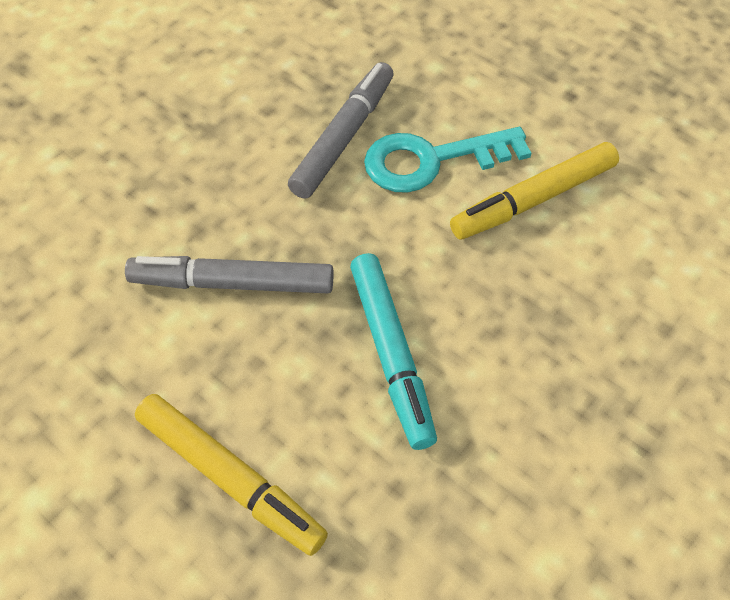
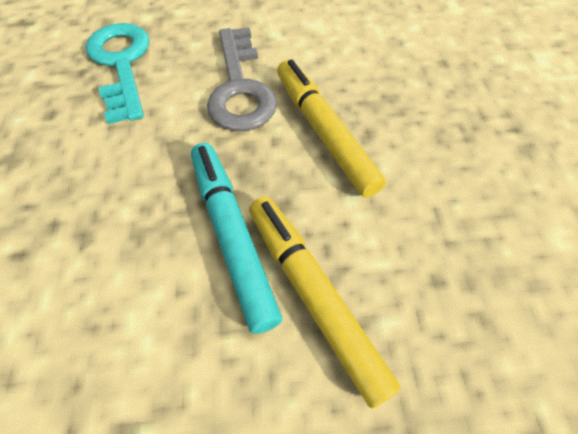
grey key: 0 -> 1
grey marker: 2 -> 0

